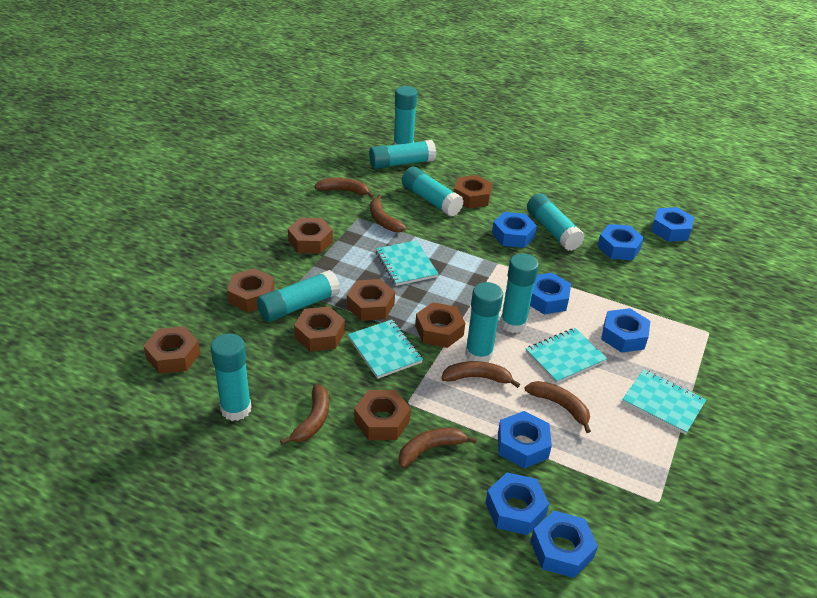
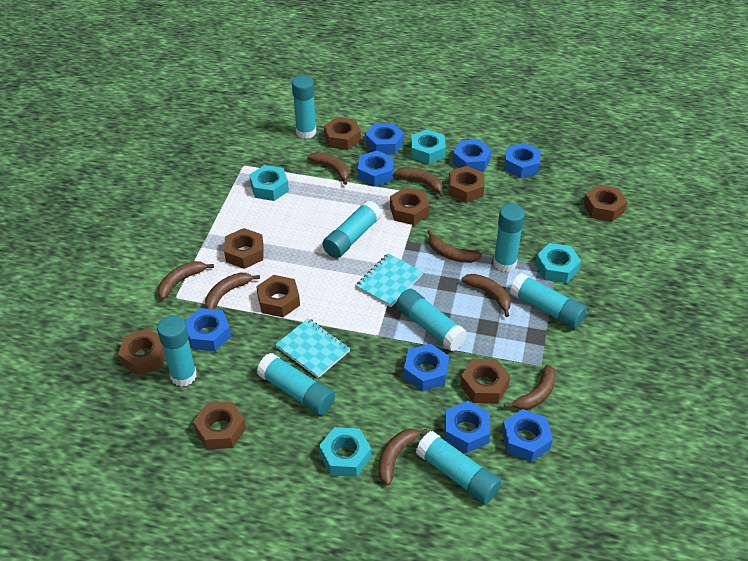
brown banana: 6 -> 8
brown nut: 8 -> 9
turquoise notebook: 4 -> 2
turquoise nut: 0 -> 4

